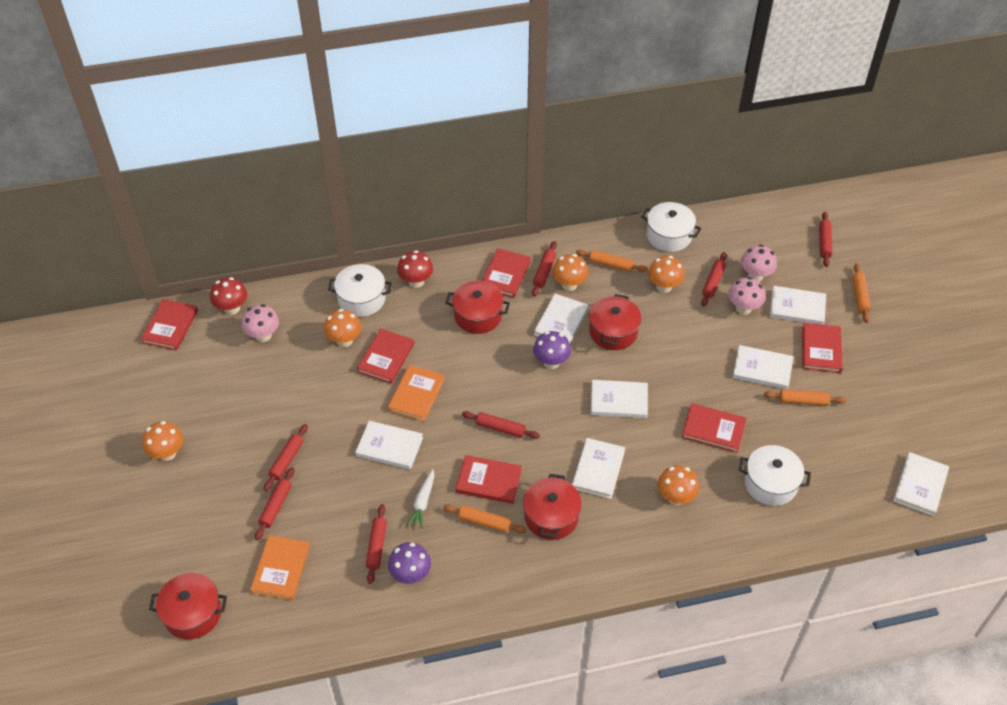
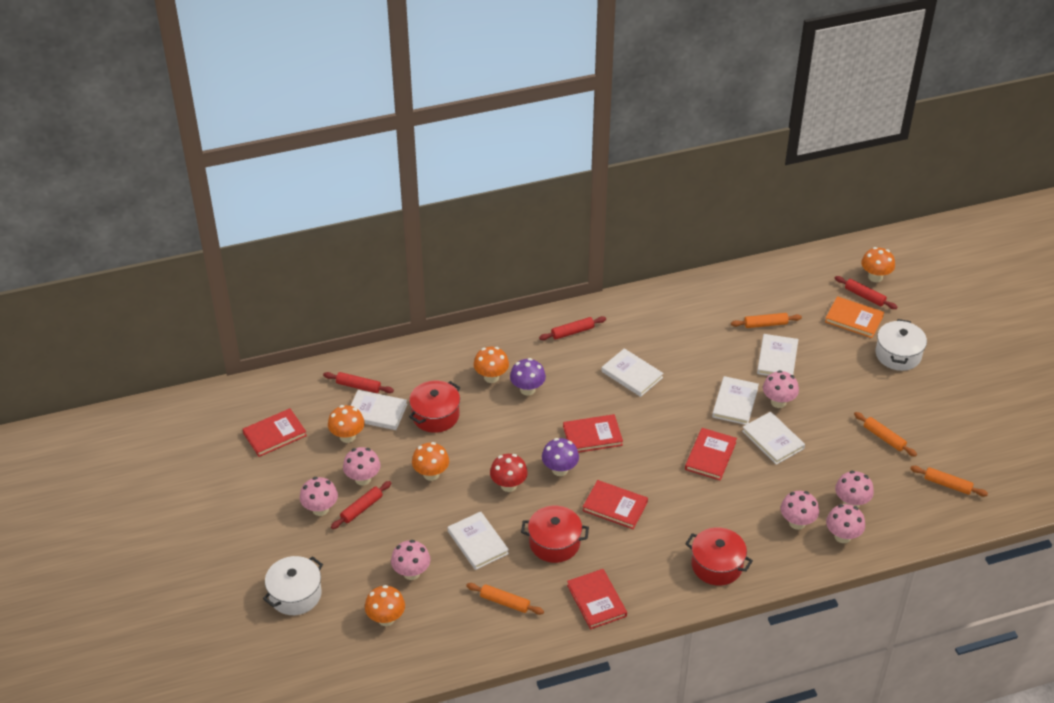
orange book: 2 -> 1
pink mushroom: 3 -> 7
red book: 6 -> 5
red mushroom: 2 -> 1
red pot: 4 -> 3
red rolling pin: 7 -> 4
white book: 7 -> 6
white carrot: 1 -> 0
white pot: 3 -> 2

